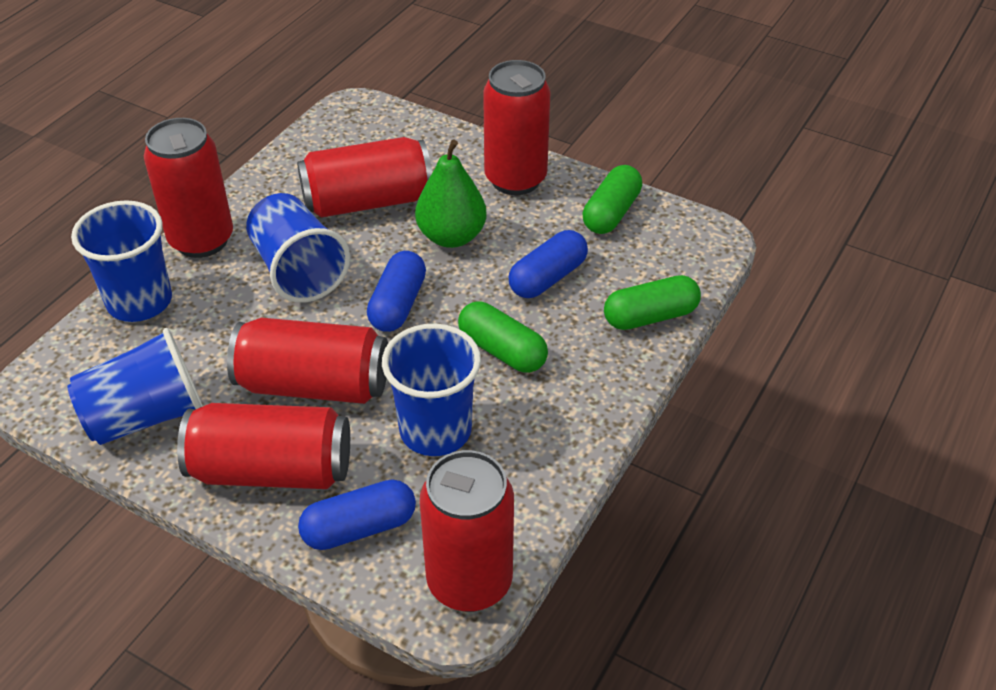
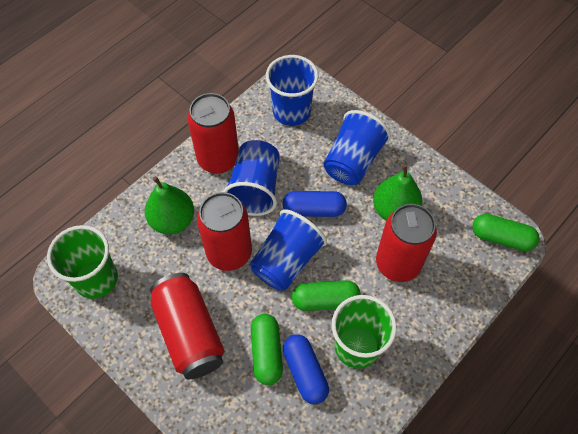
blue capsule: 3 -> 2
green cup: 0 -> 2
green pear: 1 -> 2
red can: 6 -> 4

